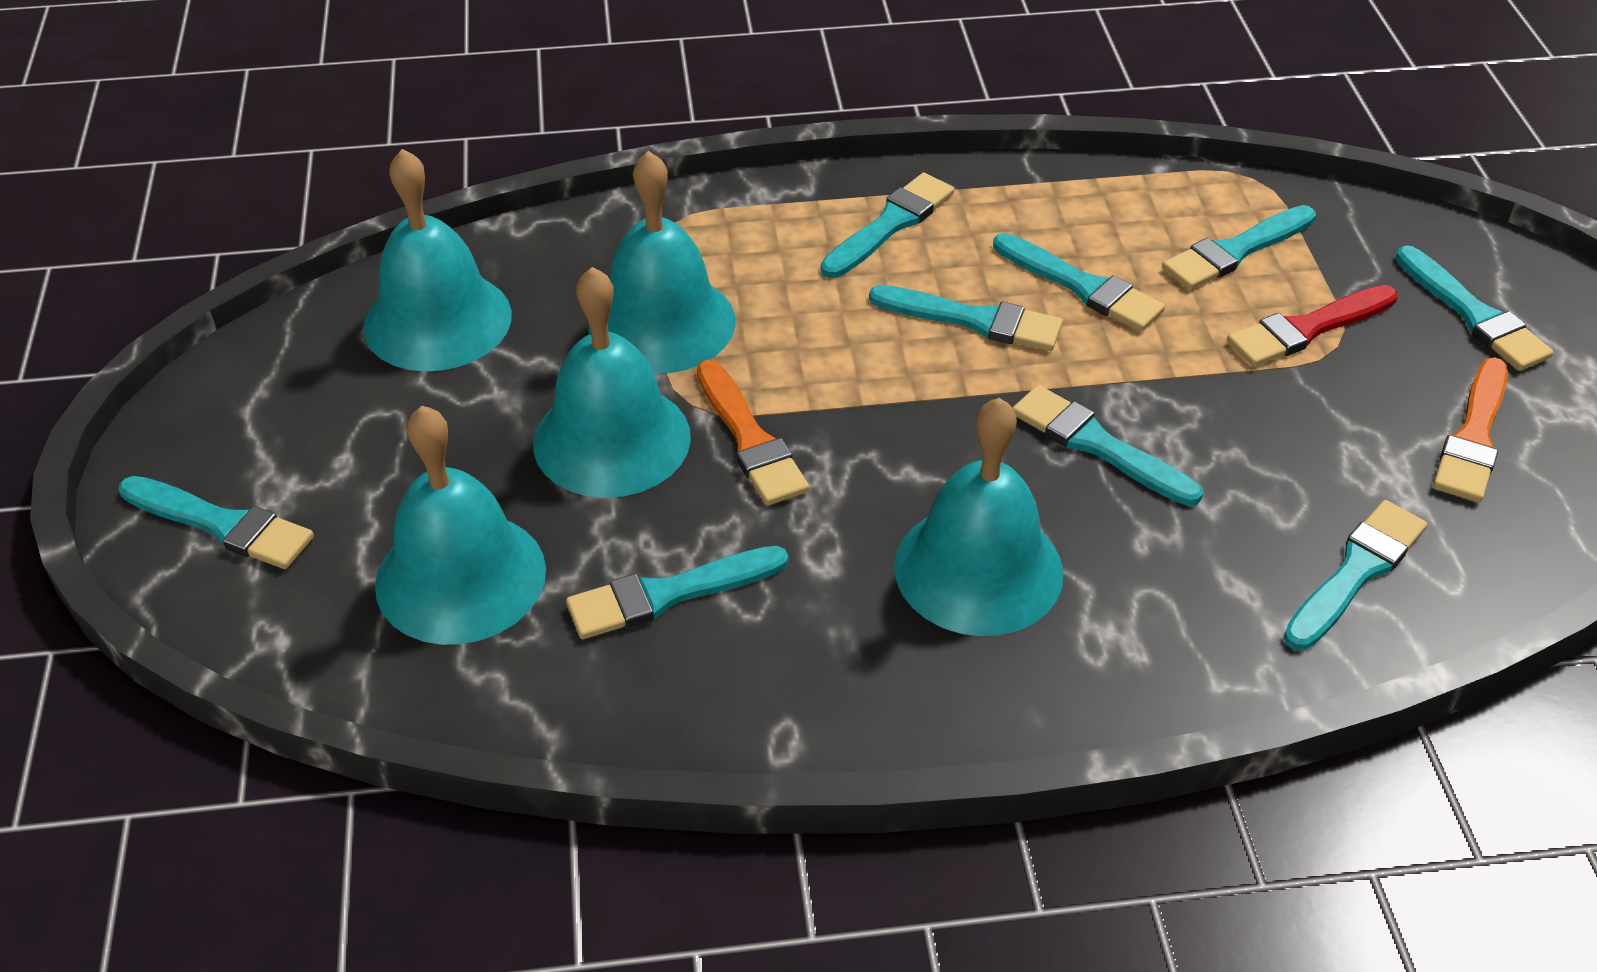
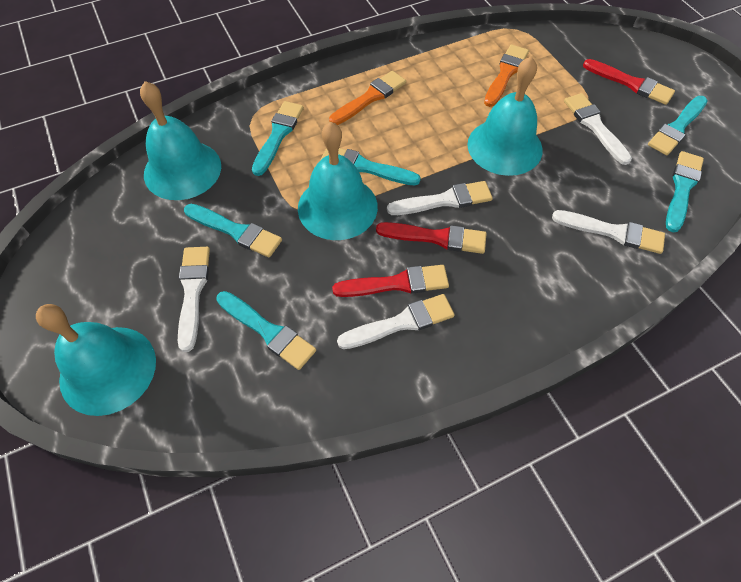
red brush: 1 -> 3
turquoise bell: 5 -> 4
turquoise brush: 9 -> 6
white brush: 0 -> 5

